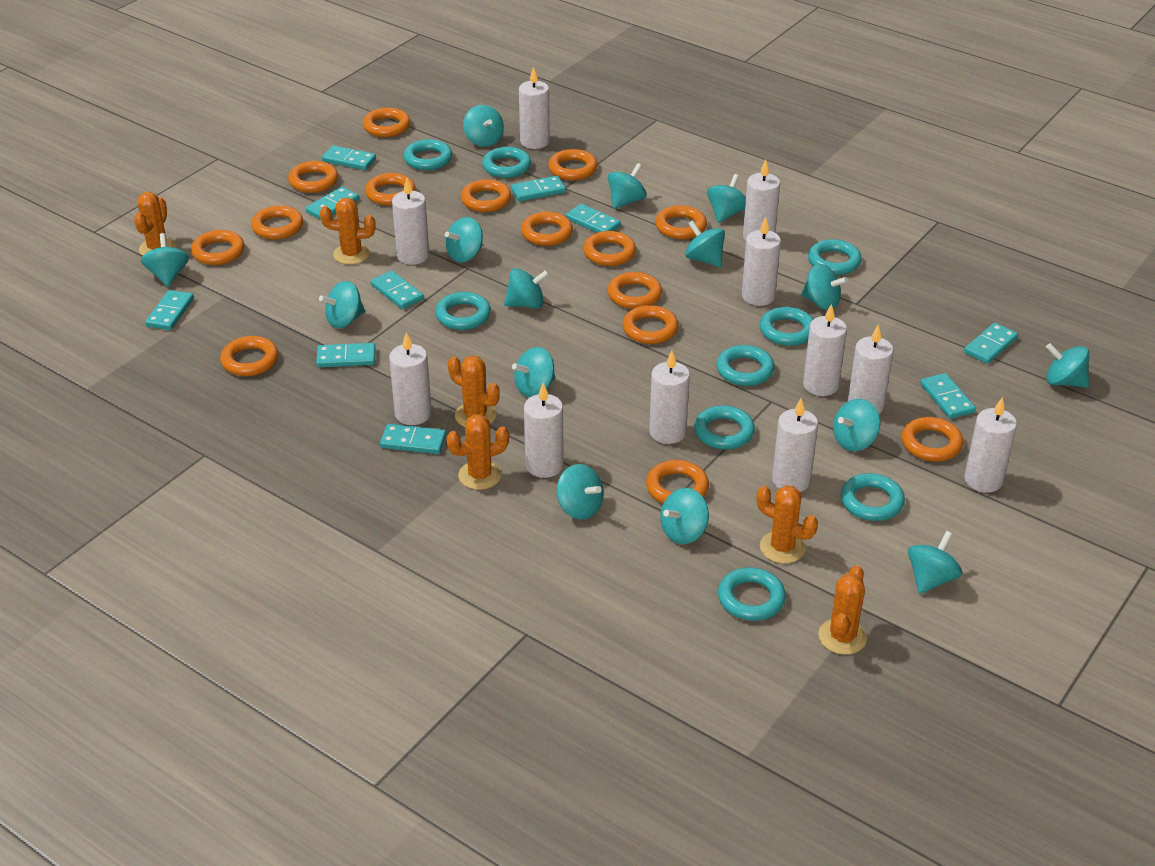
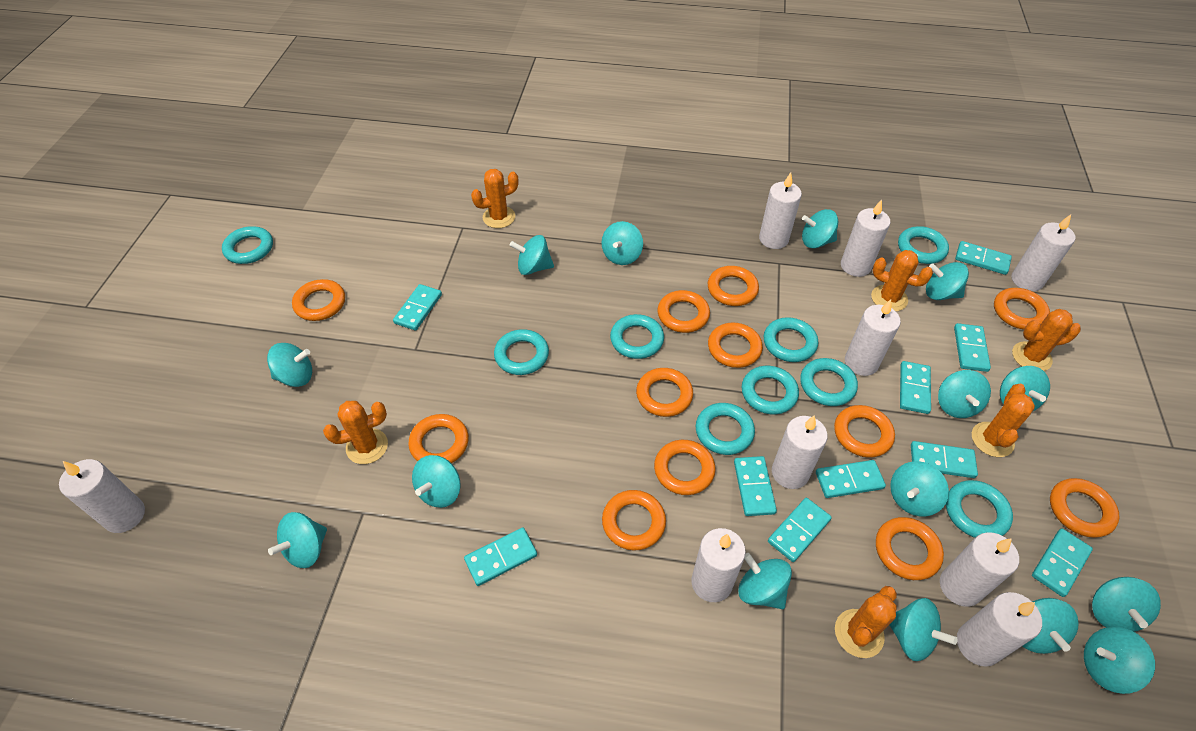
orange ring: 15 -> 12
white candle: 11 -> 9

